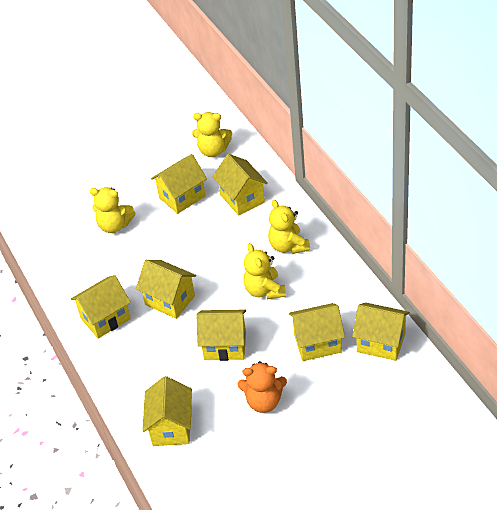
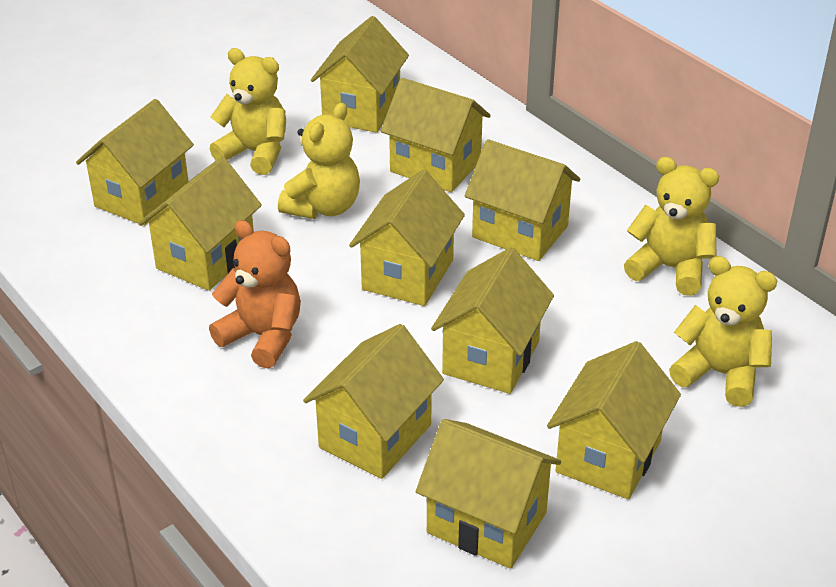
yellow house: 8 -> 10

